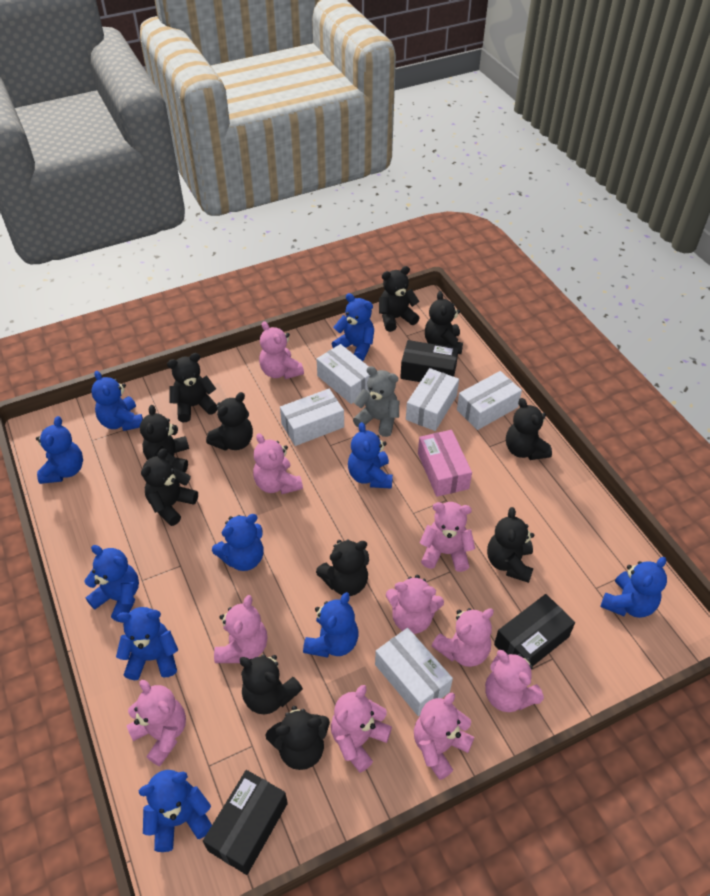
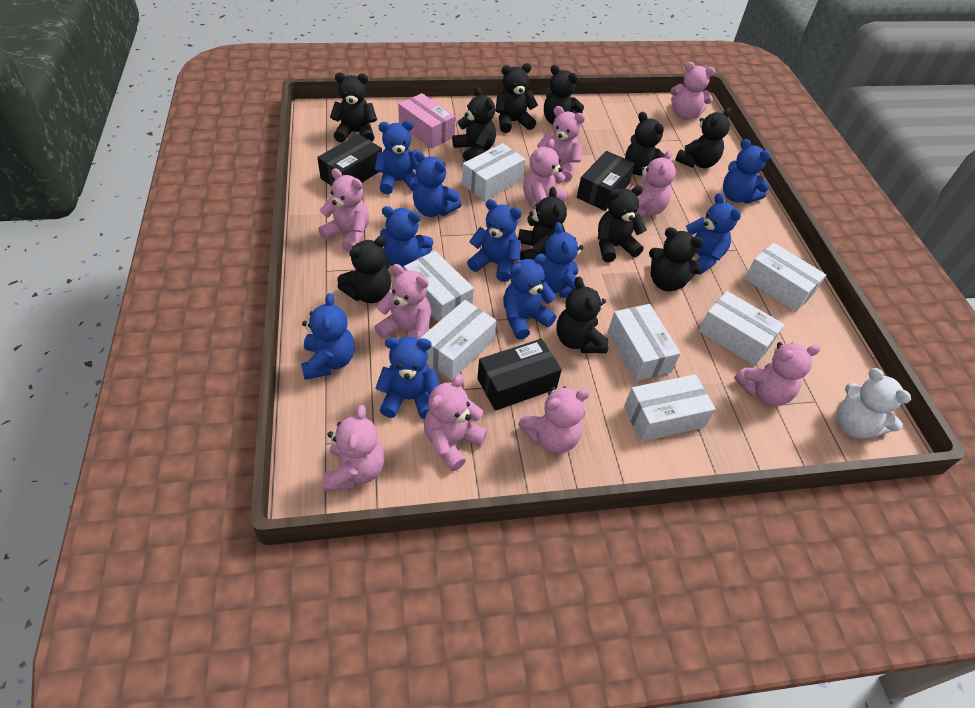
grey teddy bear: 1 -> 0
white box: 5 -> 7
white teddy bear: 0 -> 1

